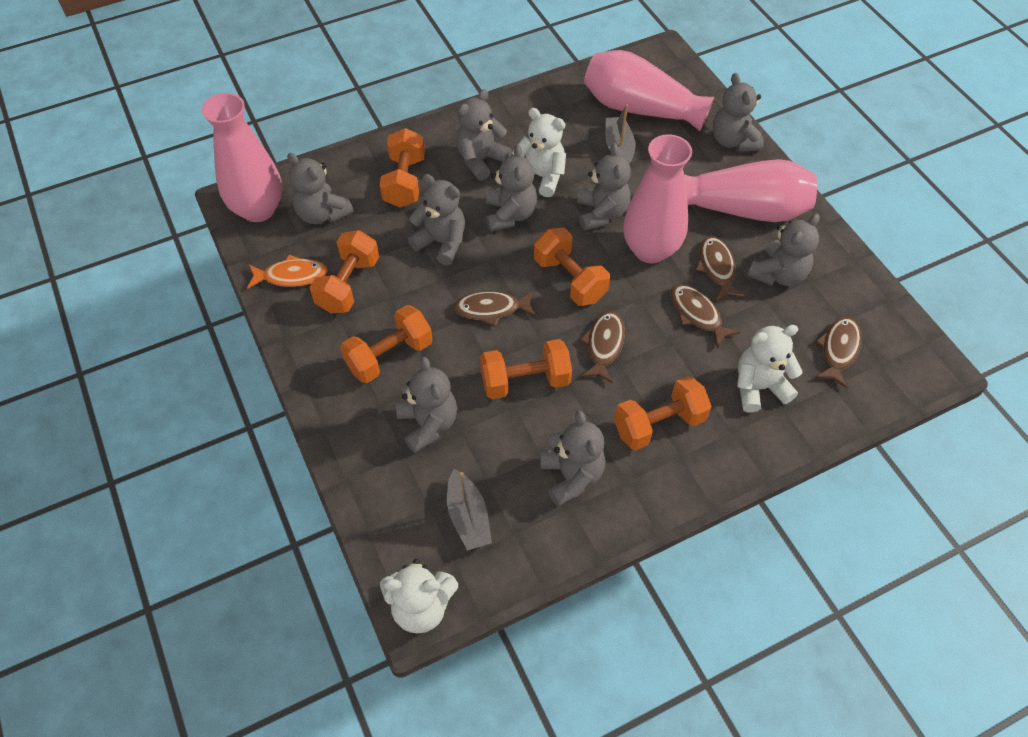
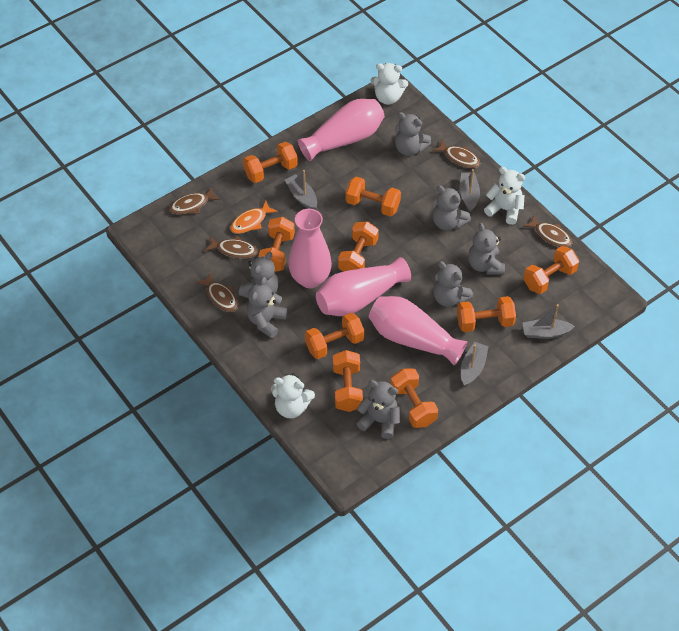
grey boat: 2 -> 4
grey teddy bear: 9 -> 7
orange dumbbell: 6 -> 9

